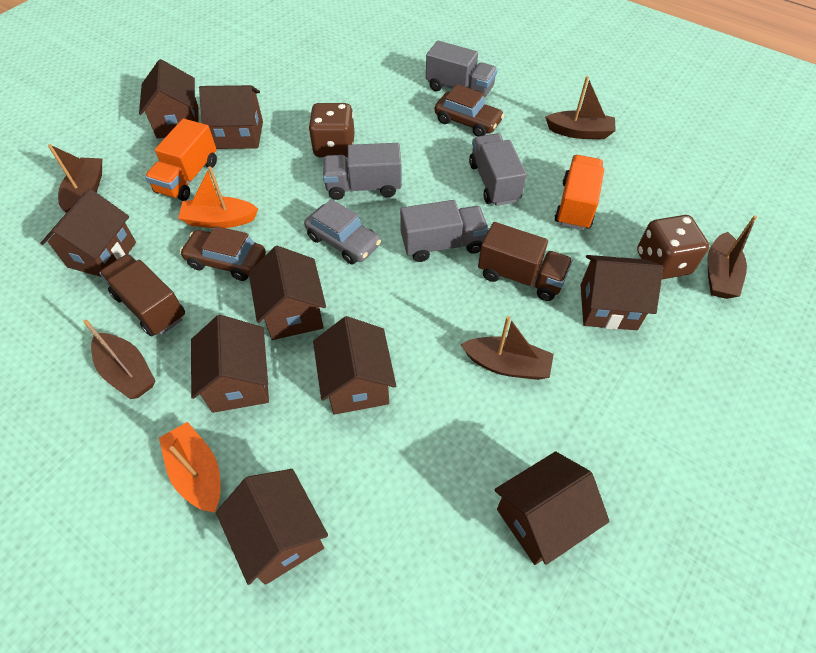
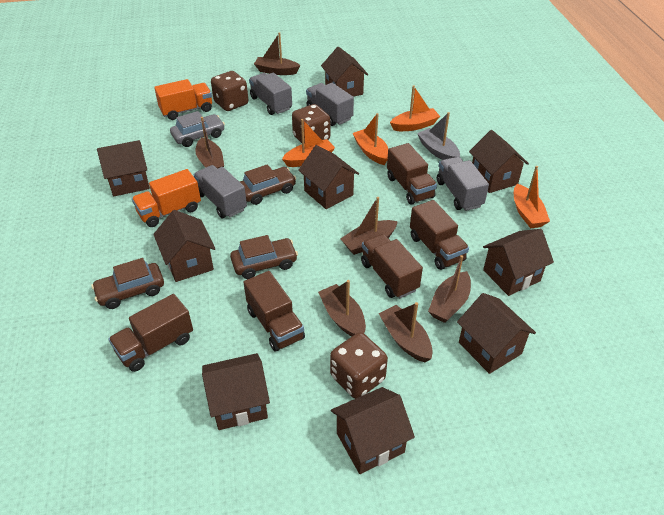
brown boat: 5 -> 6
brown car: 2 -> 3
brown dice: 2 -> 3
brown truck: 2 -> 5
grey boat: 0 -> 1
orange boat: 2 -> 4

